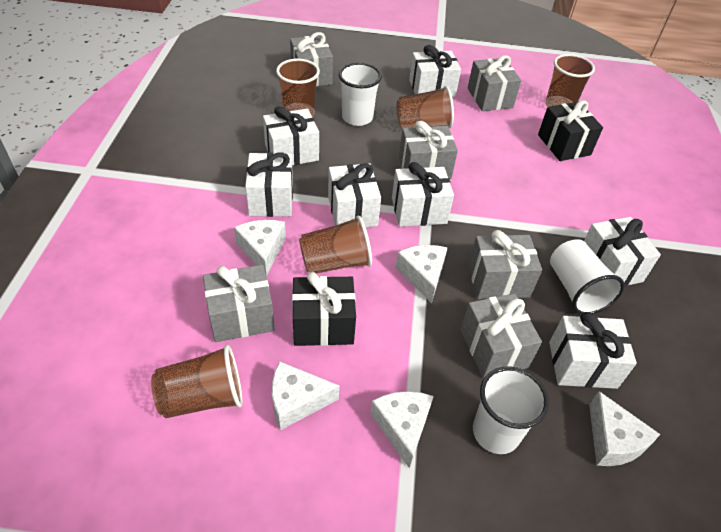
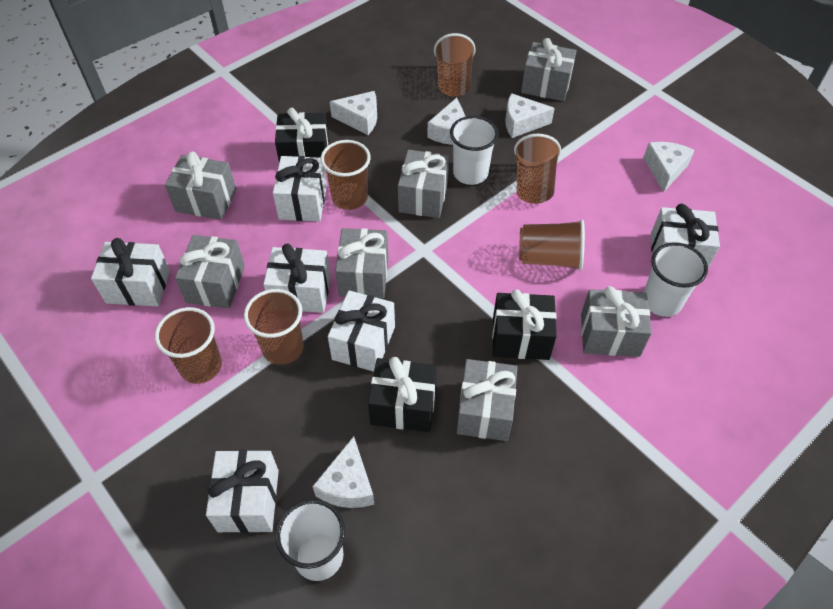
black gift: 2 -> 3
brown cup: 5 -> 6
grey gift: 6 -> 7
white gift: 7 -> 6

